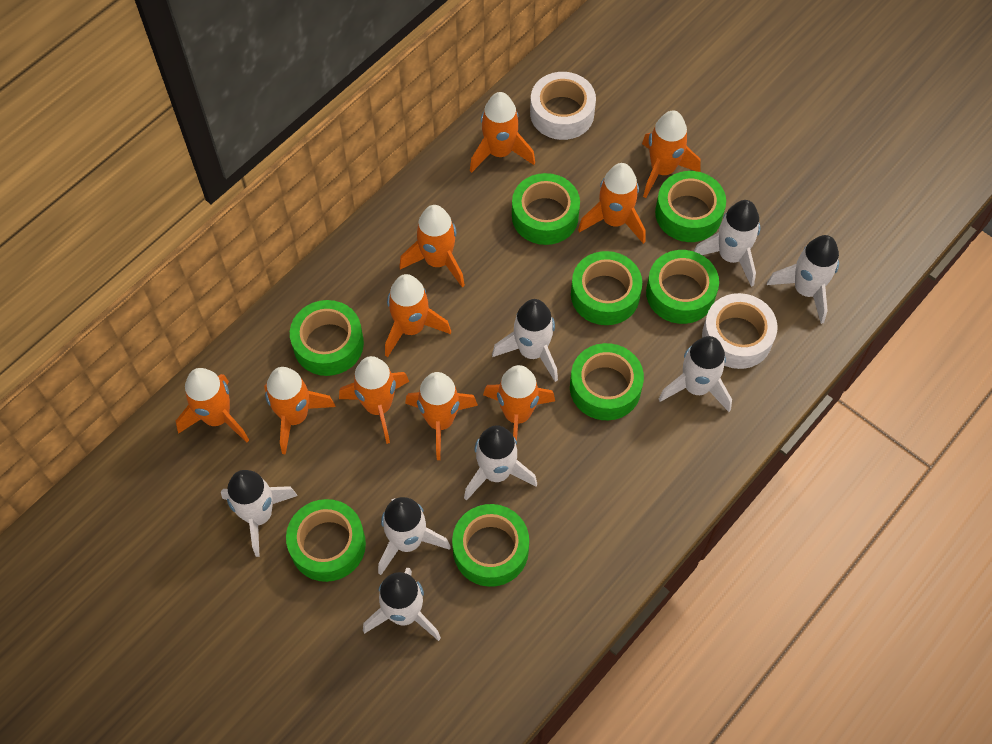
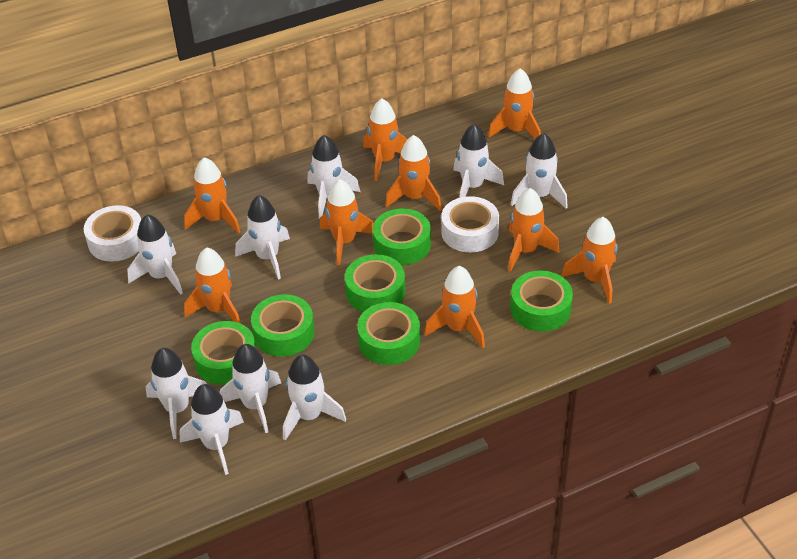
green tape: 8 -> 6
orange rocket: 10 -> 9
white rocket: 8 -> 9

